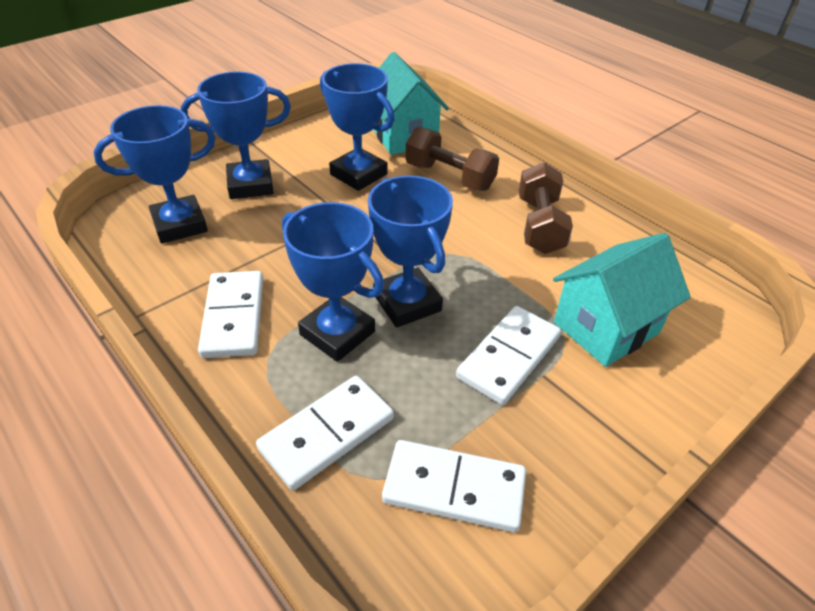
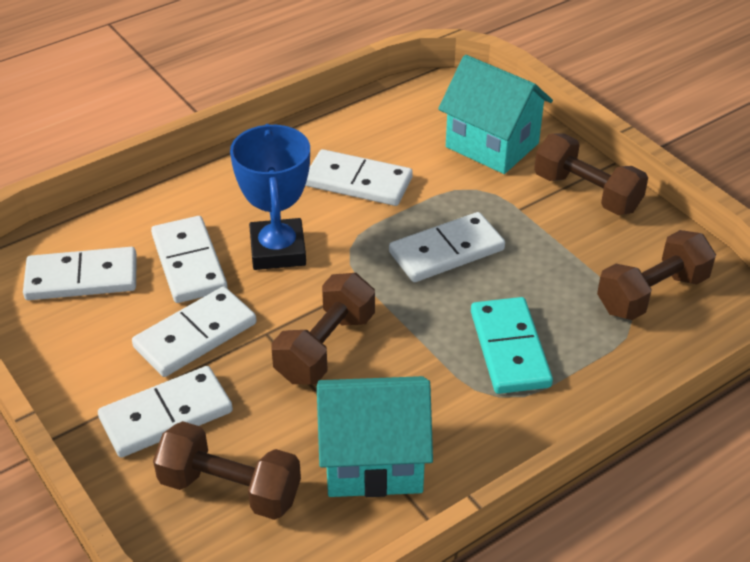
blue trophy: 5 -> 1
brown dumbbell: 2 -> 4
turquoise domino: 0 -> 1
white domino: 4 -> 6

